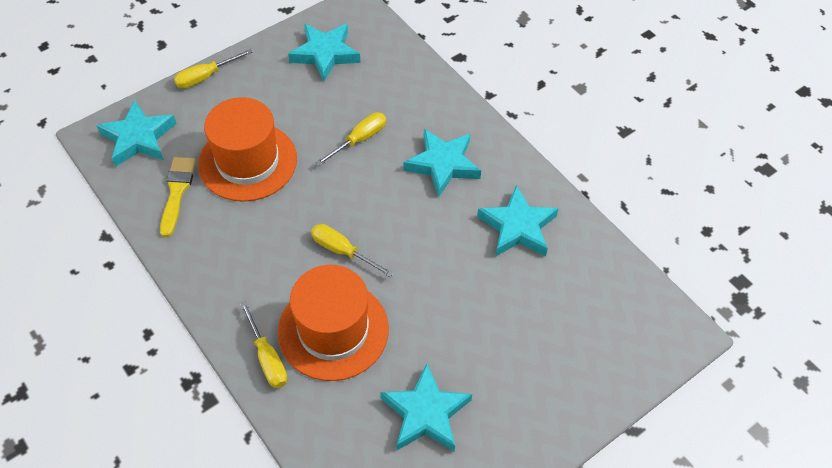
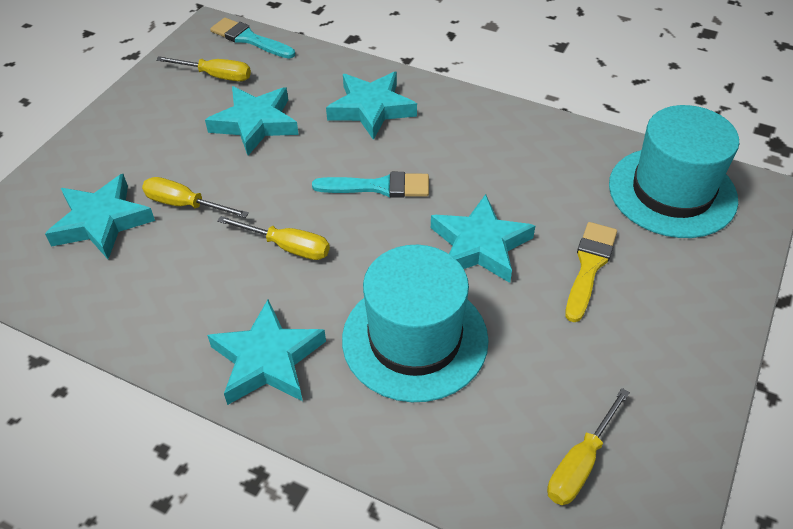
orange hat: 2 -> 0
turquoise brush: 0 -> 2
turquoise hat: 0 -> 2

